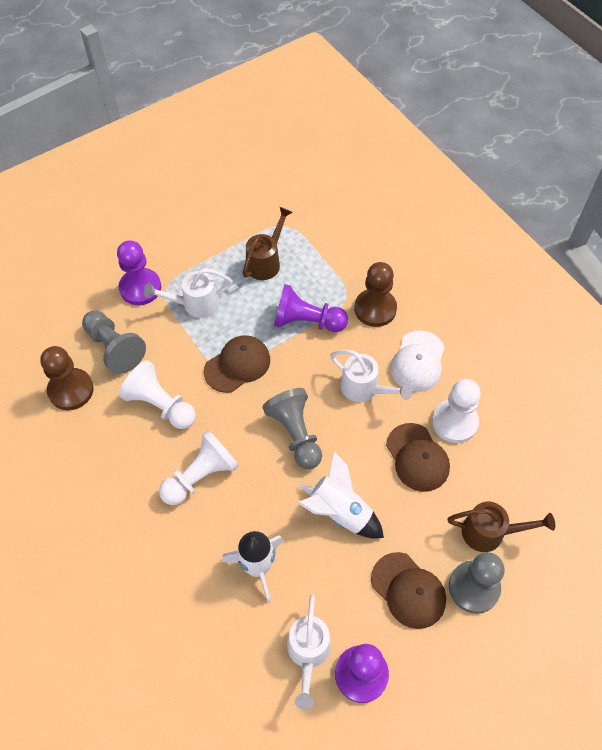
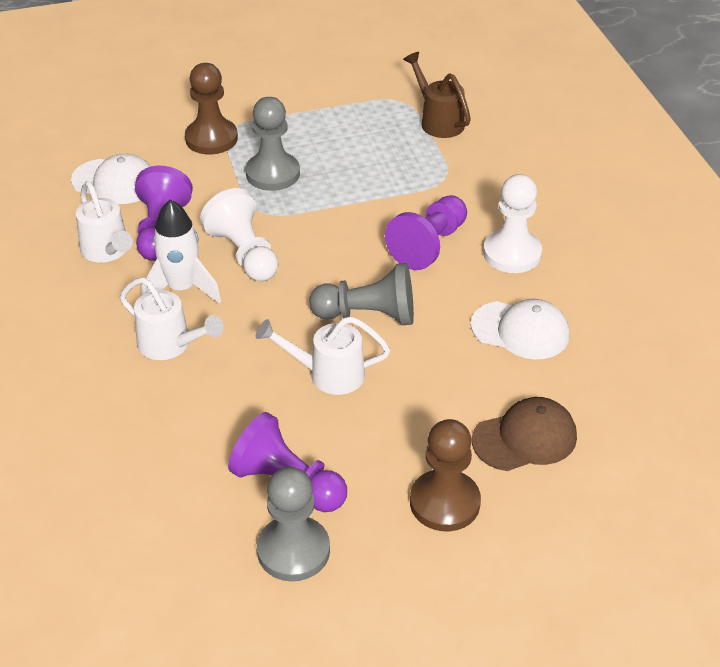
brown cap: 3 -> 1
brown watering can: 2 -> 1
white cap: 1 -> 2
white pawn: 3 -> 2
white rocket: 2 -> 1

